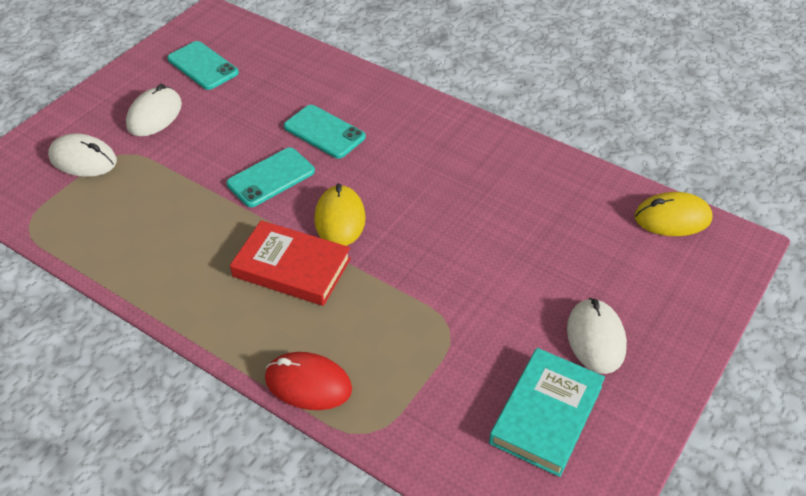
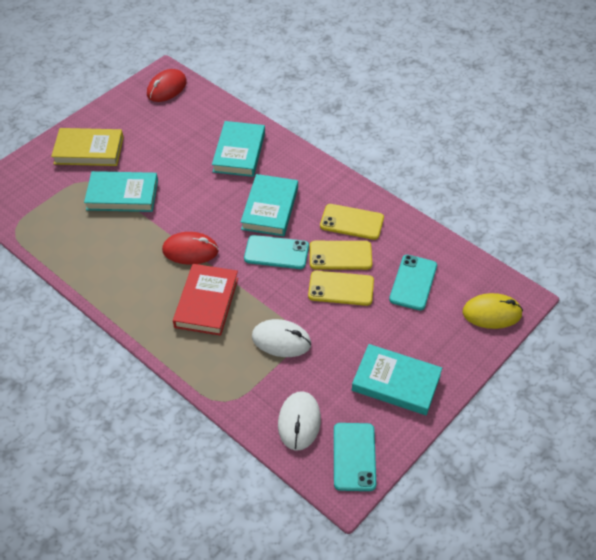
red mouse: 1 -> 2
turquoise book: 1 -> 4
white mouse: 3 -> 2
yellow book: 0 -> 1
yellow mouse: 2 -> 1
yellow phone: 0 -> 3

